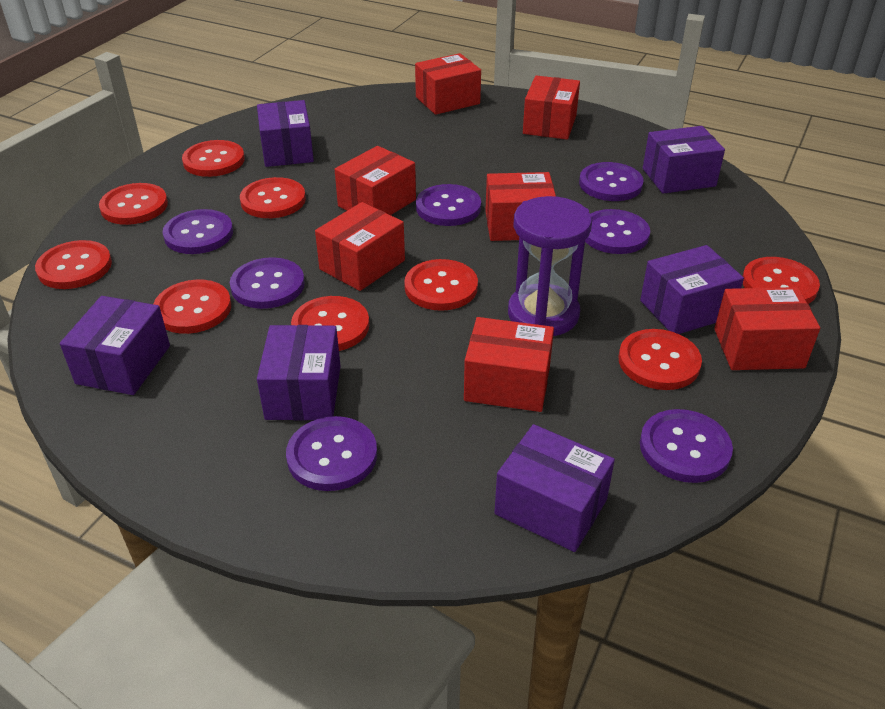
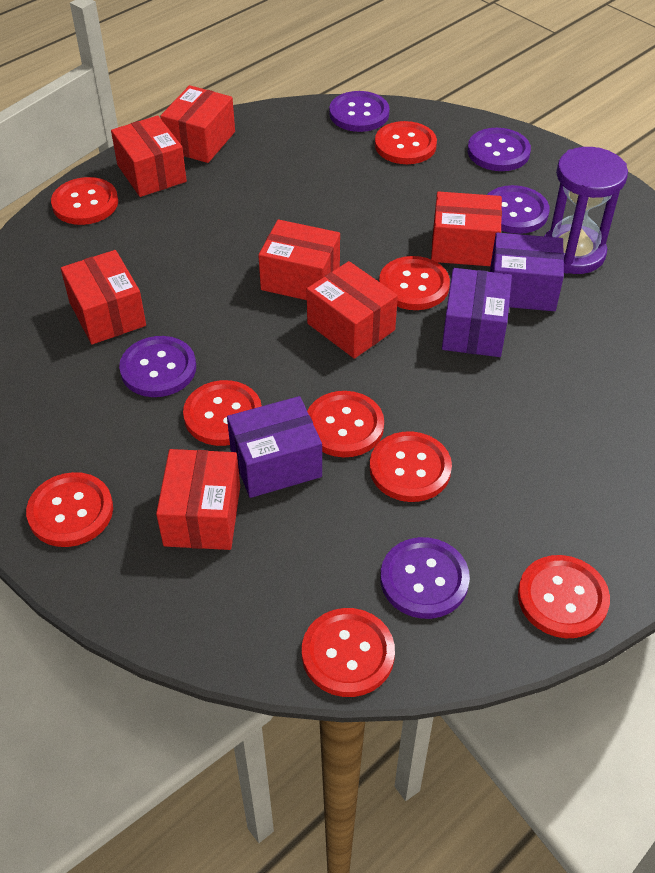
purple box: 6 -> 3
purple button: 7 -> 5

